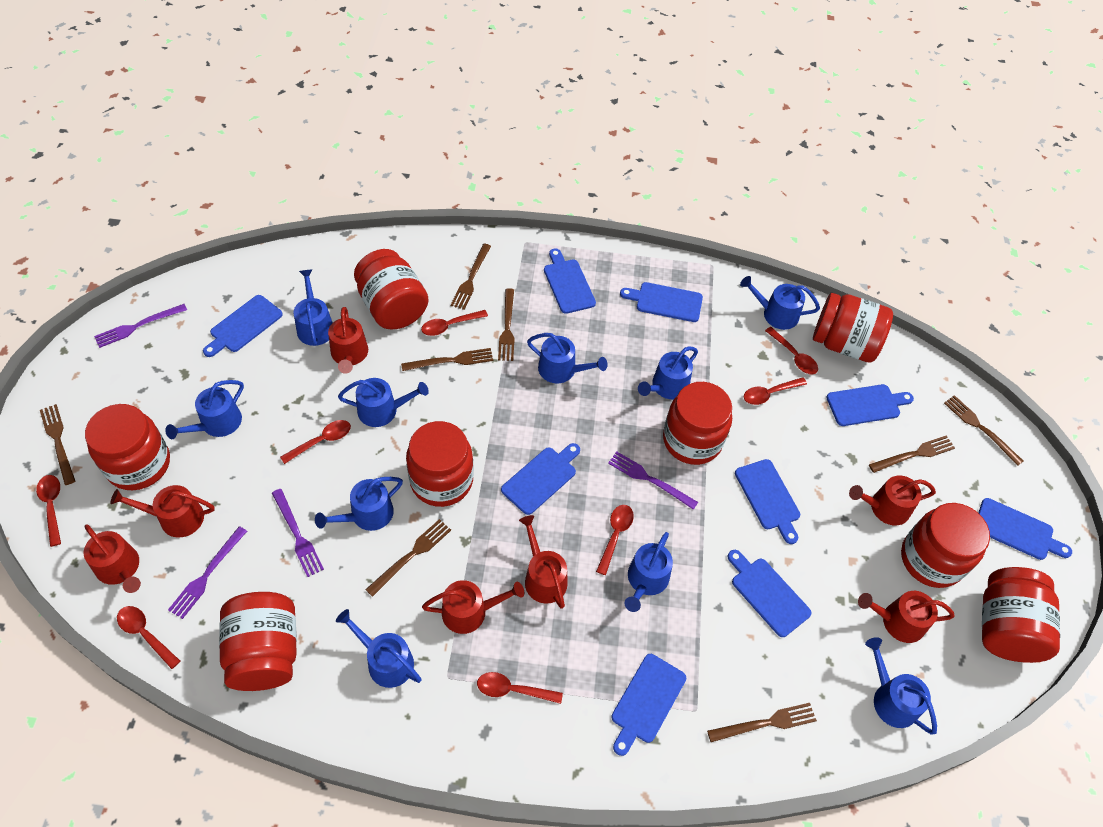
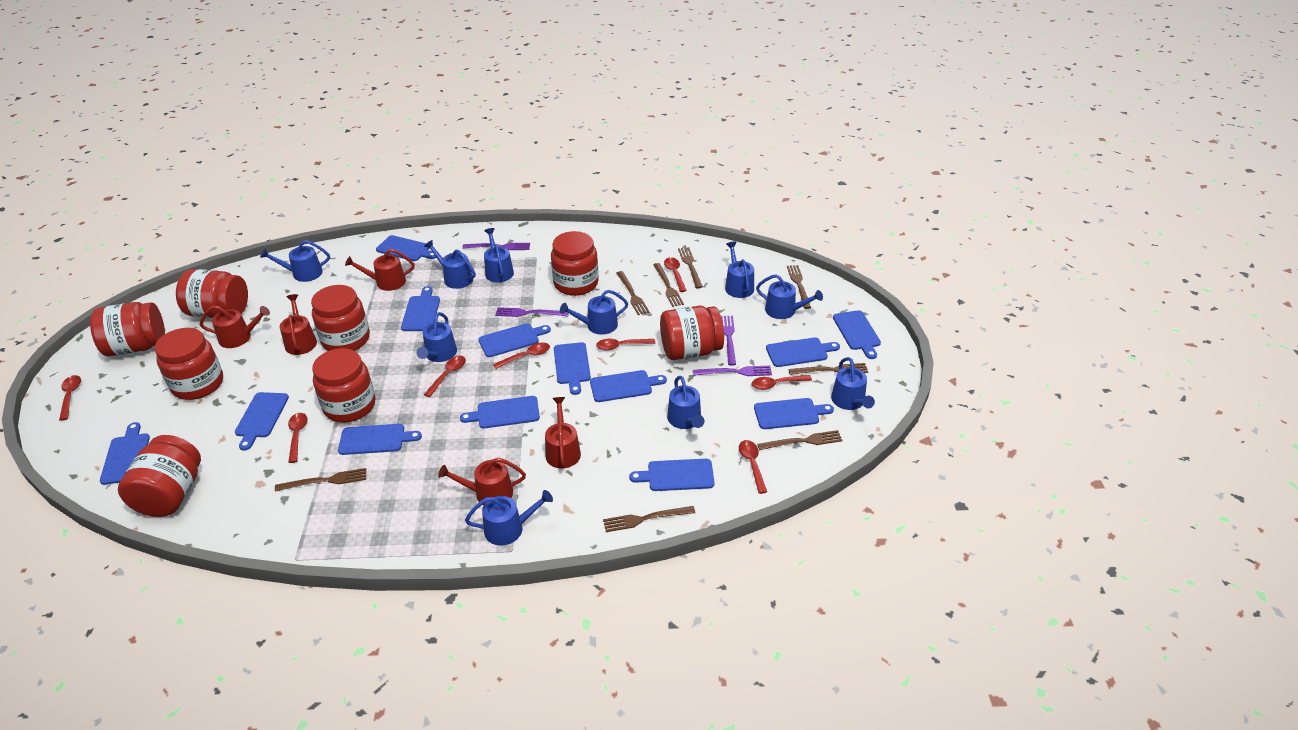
blue cutting board: 9 -> 13
red watering can: 7 -> 5

